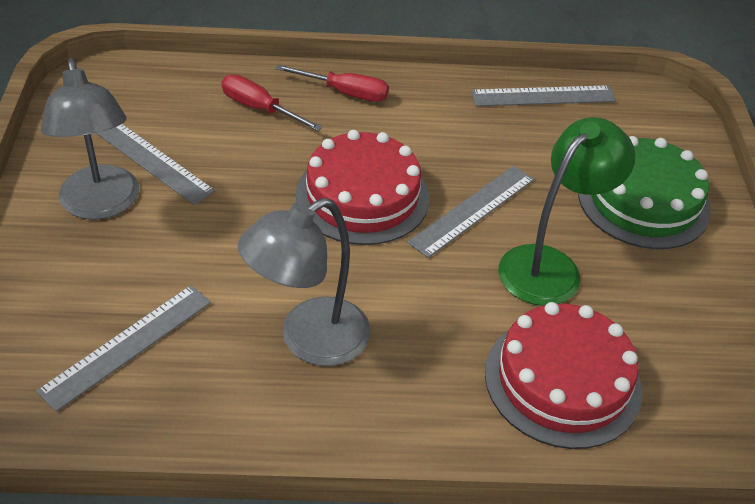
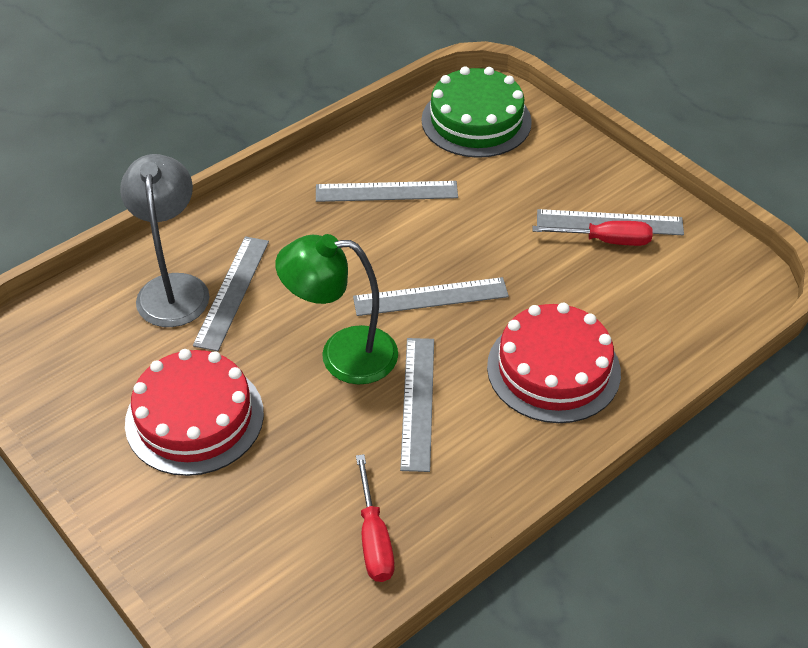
grey lamp: 2 -> 1
grey ruler: 4 -> 5

